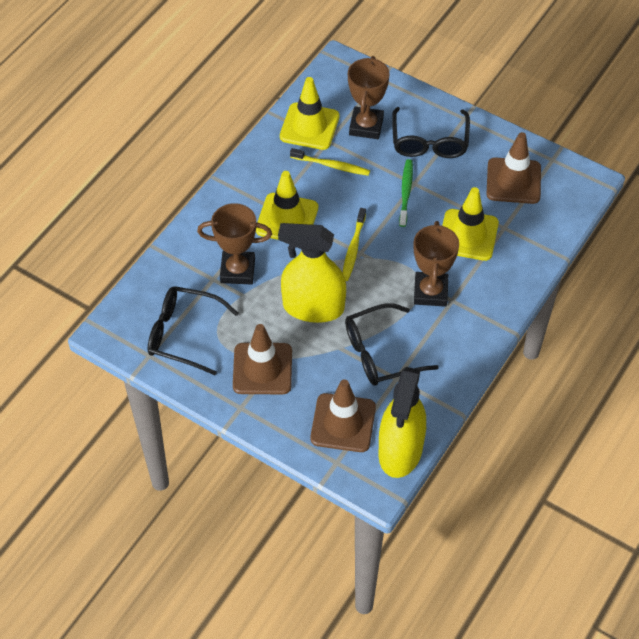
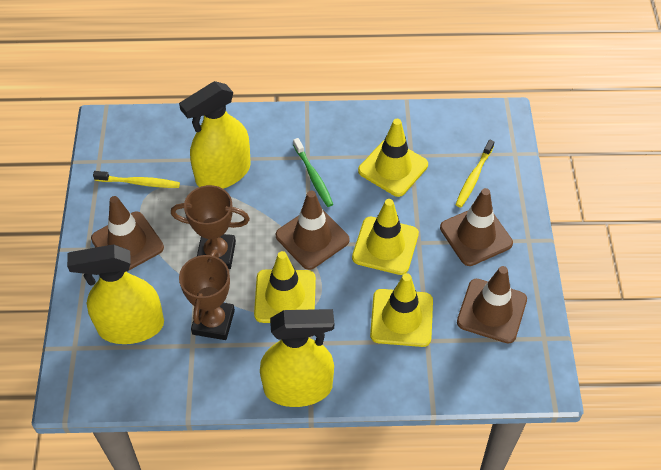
black glasses: 3 -> 0
brown traffic cone: 3 -> 4
brown trophy: 3 -> 2
yellow spray bottle: 2 -> 3
yellow traffic cone: 3 -> 4

